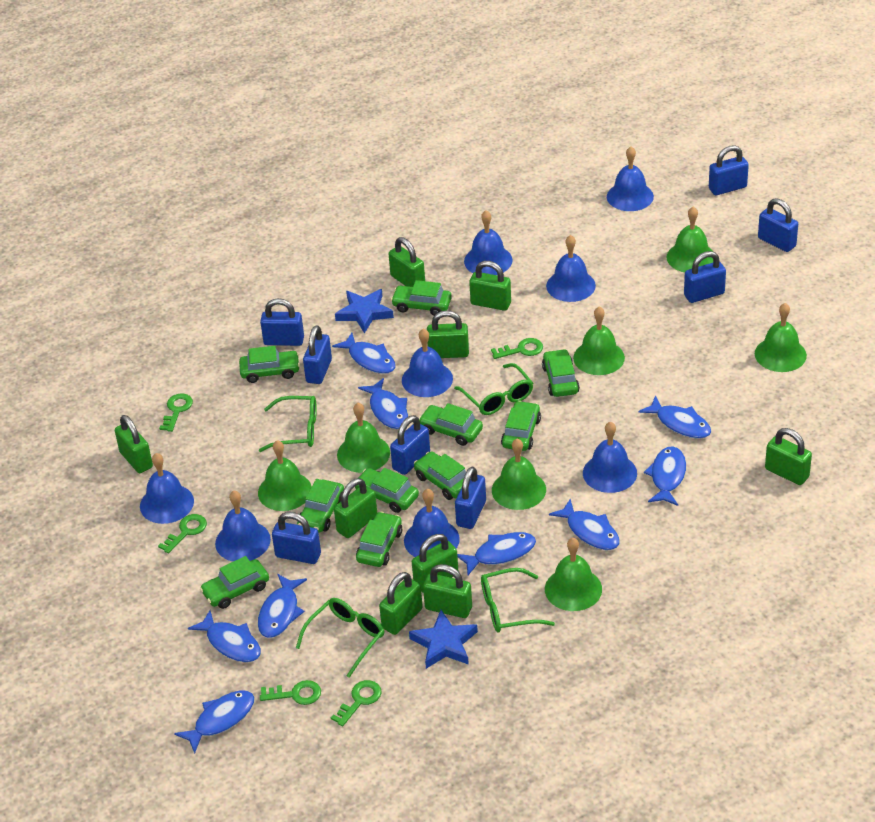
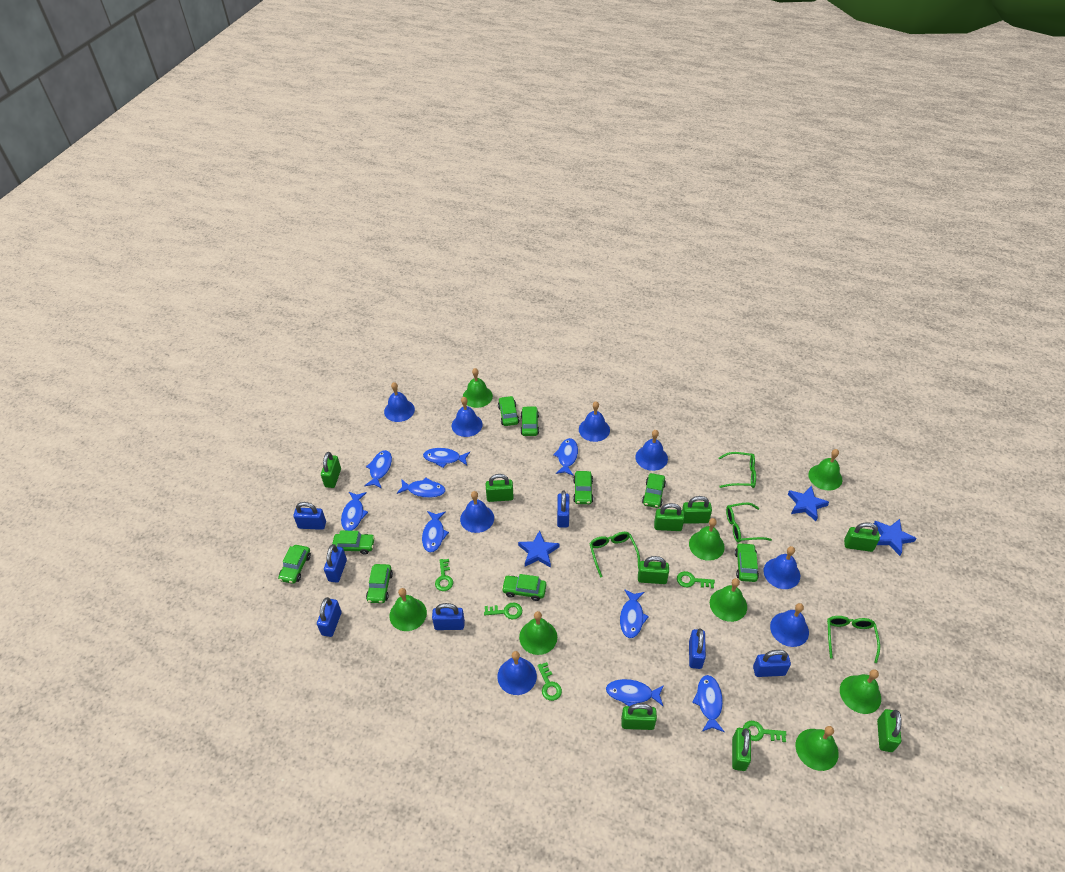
blue padlock: 8 -> 7
blue star: 2 -> 3
green bell: 7 -> 8
green car: 10 -> 9

